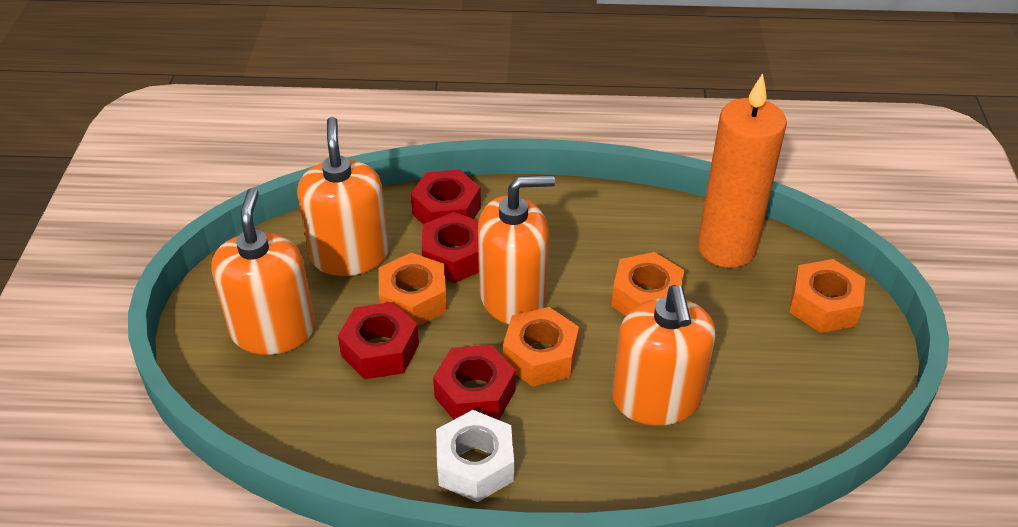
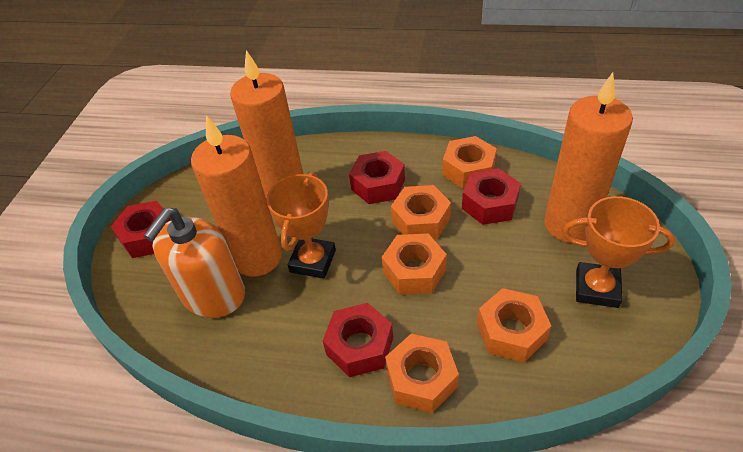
orange candle: 1 -> 3
orange nut: 4 -> 5
orange soap dispenser: 4 -> 1
orange trophy: 0 -> 2
white nut: 1 -> 0

